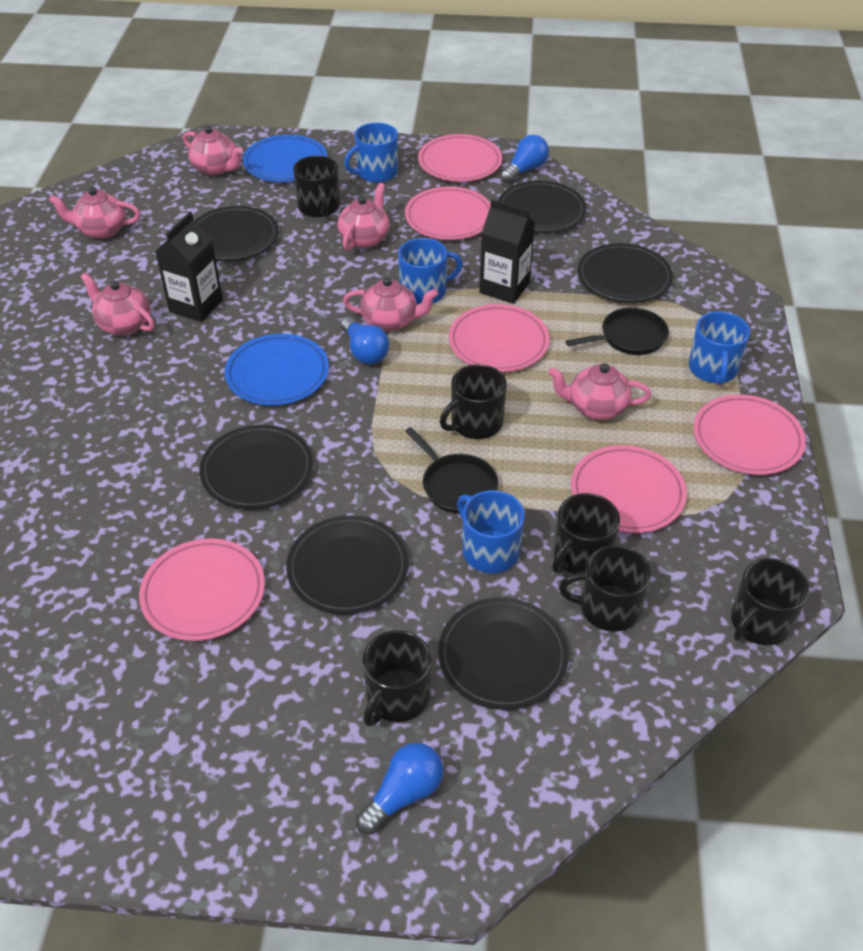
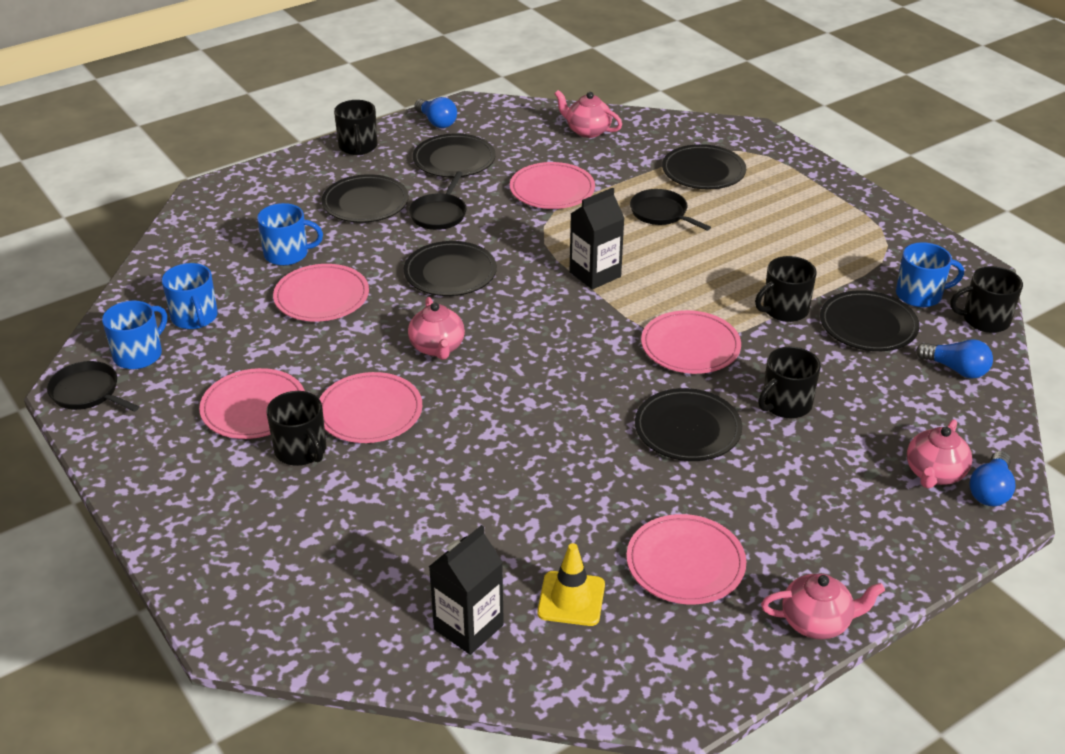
black mug: 6 -> 5
black pan: 2 -> 3
blue plate: 2 -> 0
pink teapot: 6 -> 4
yellow traffic cone: 0 -> 1

